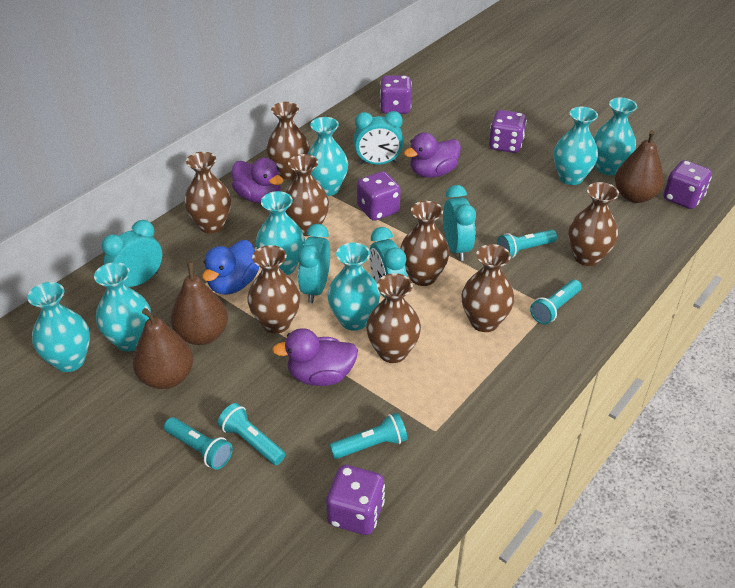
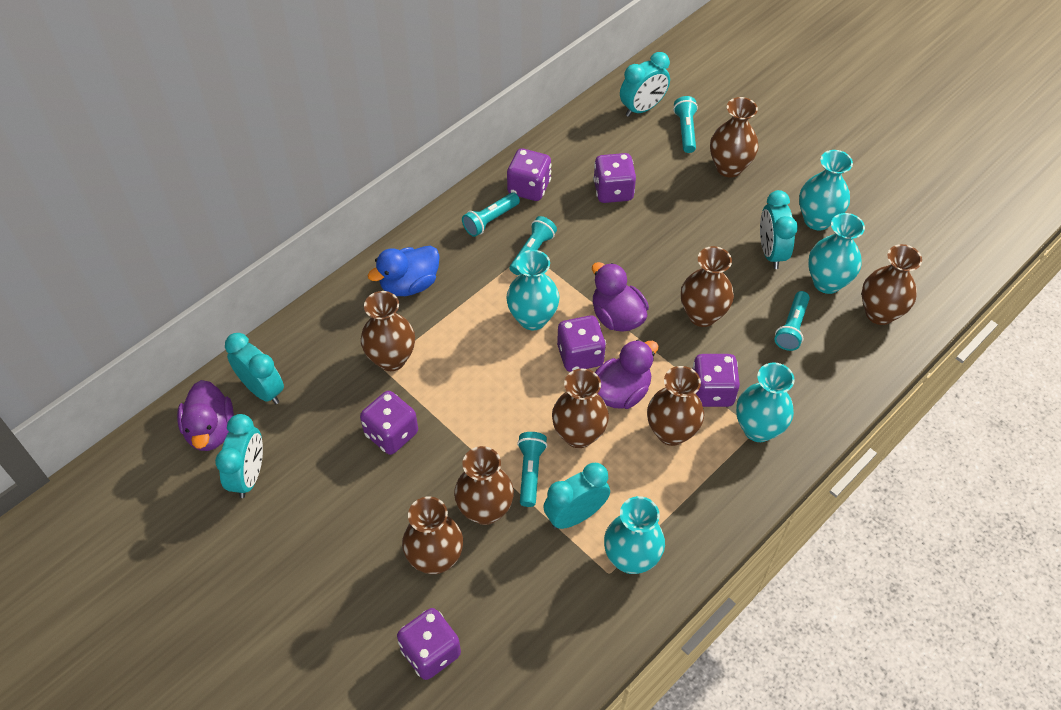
brown pear: 3 -> 0
purple dice: 5 -> 6
turquoise vase: 7 -> 5

